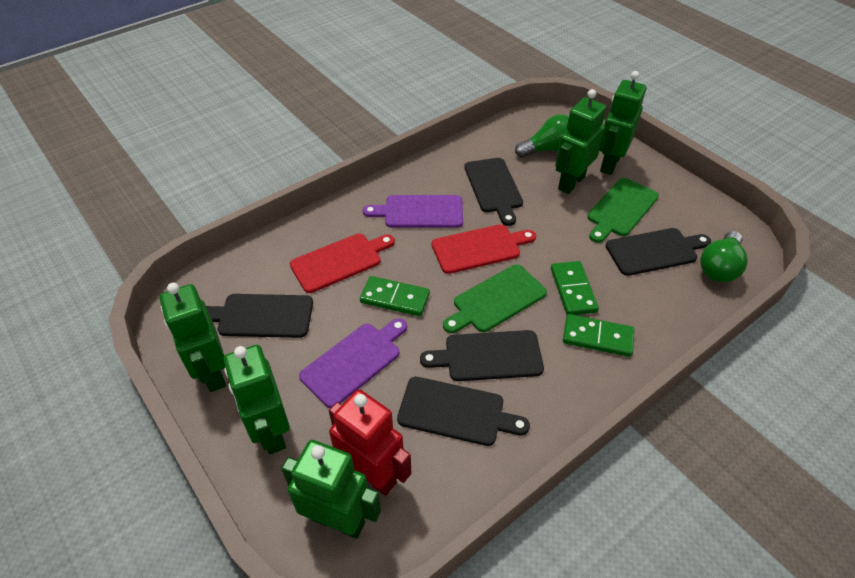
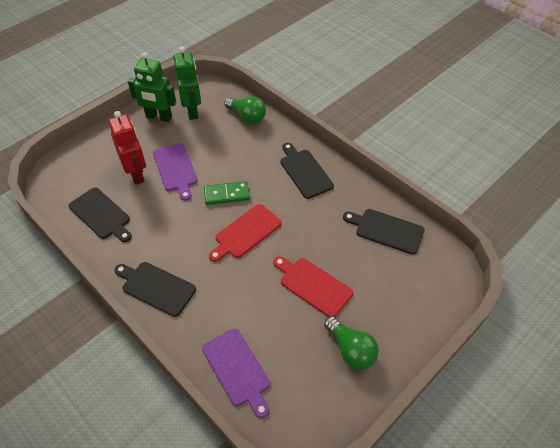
black cutting board: 5 -> 4
green cutting board: 2 -> 0
green domino: 3 -> 1
green robot: 5 -> 2

